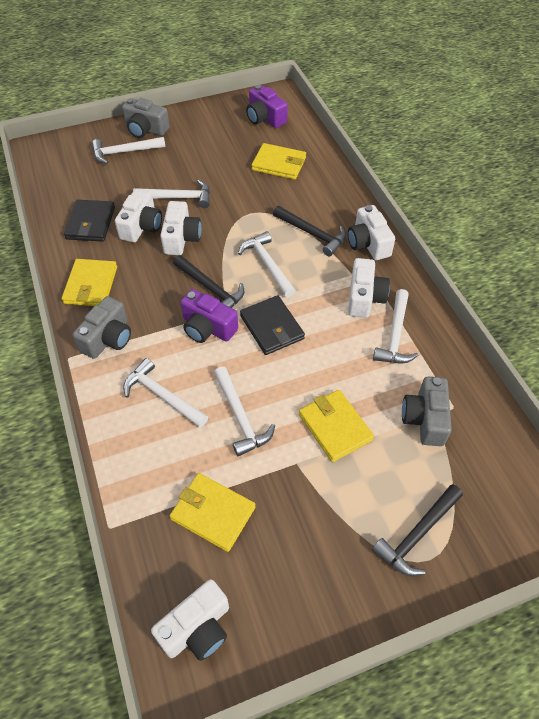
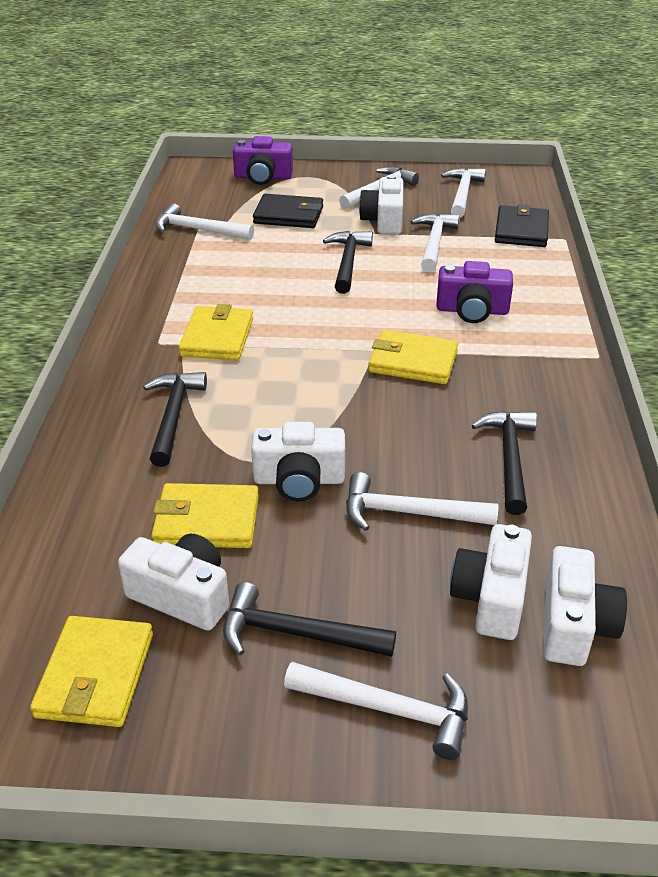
black hammer: 3 -> 4
grey camera: 3 -> 0

